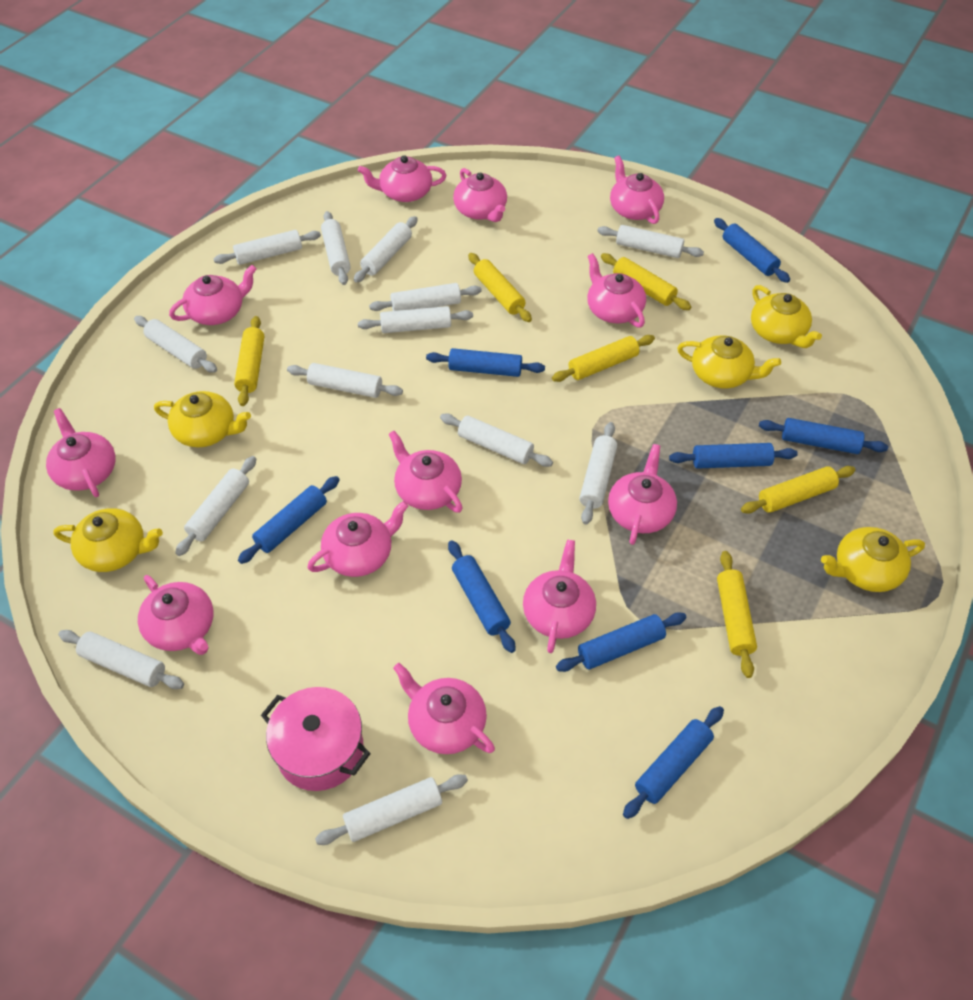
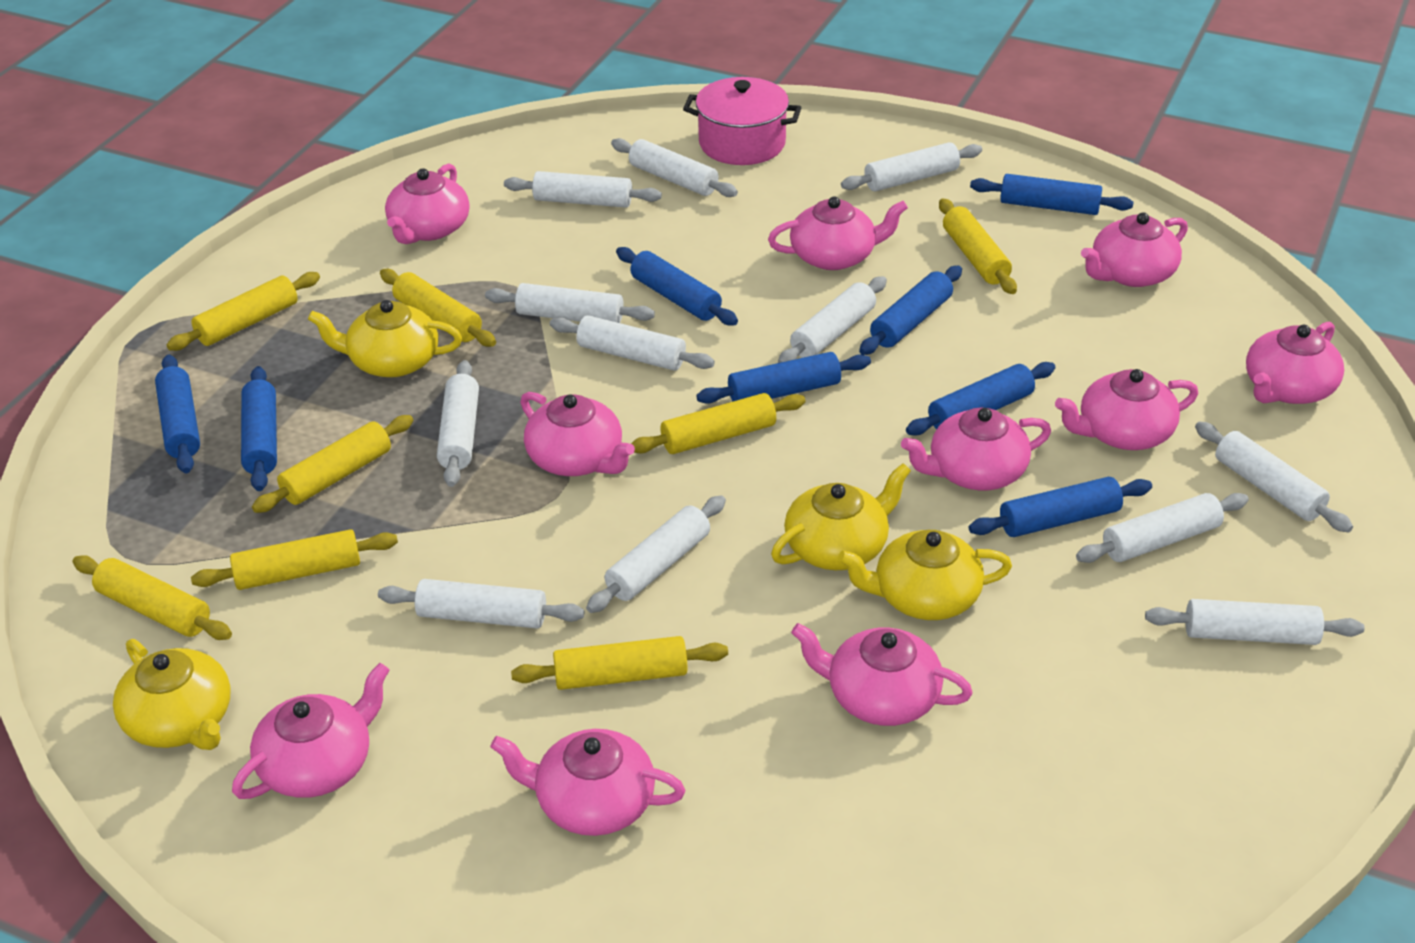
pink teapot: 12 -> 10
white rolling pin: 13 -> 12
yellow rolling pin: 6 -> 8
yellow teapot: 5 -> 4

